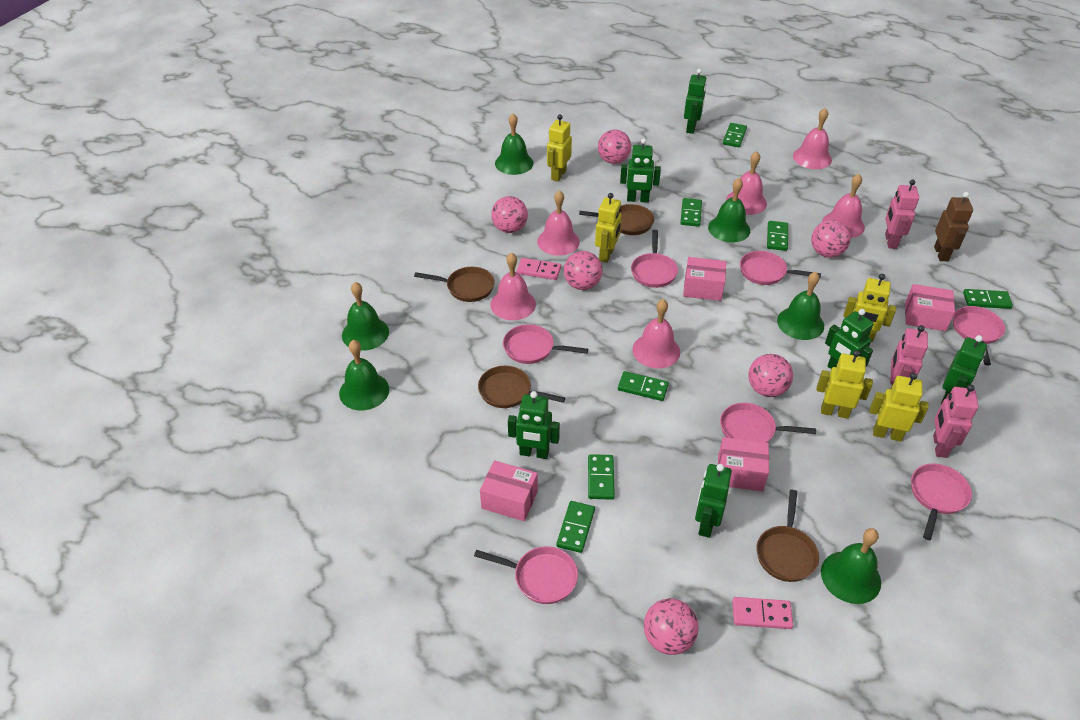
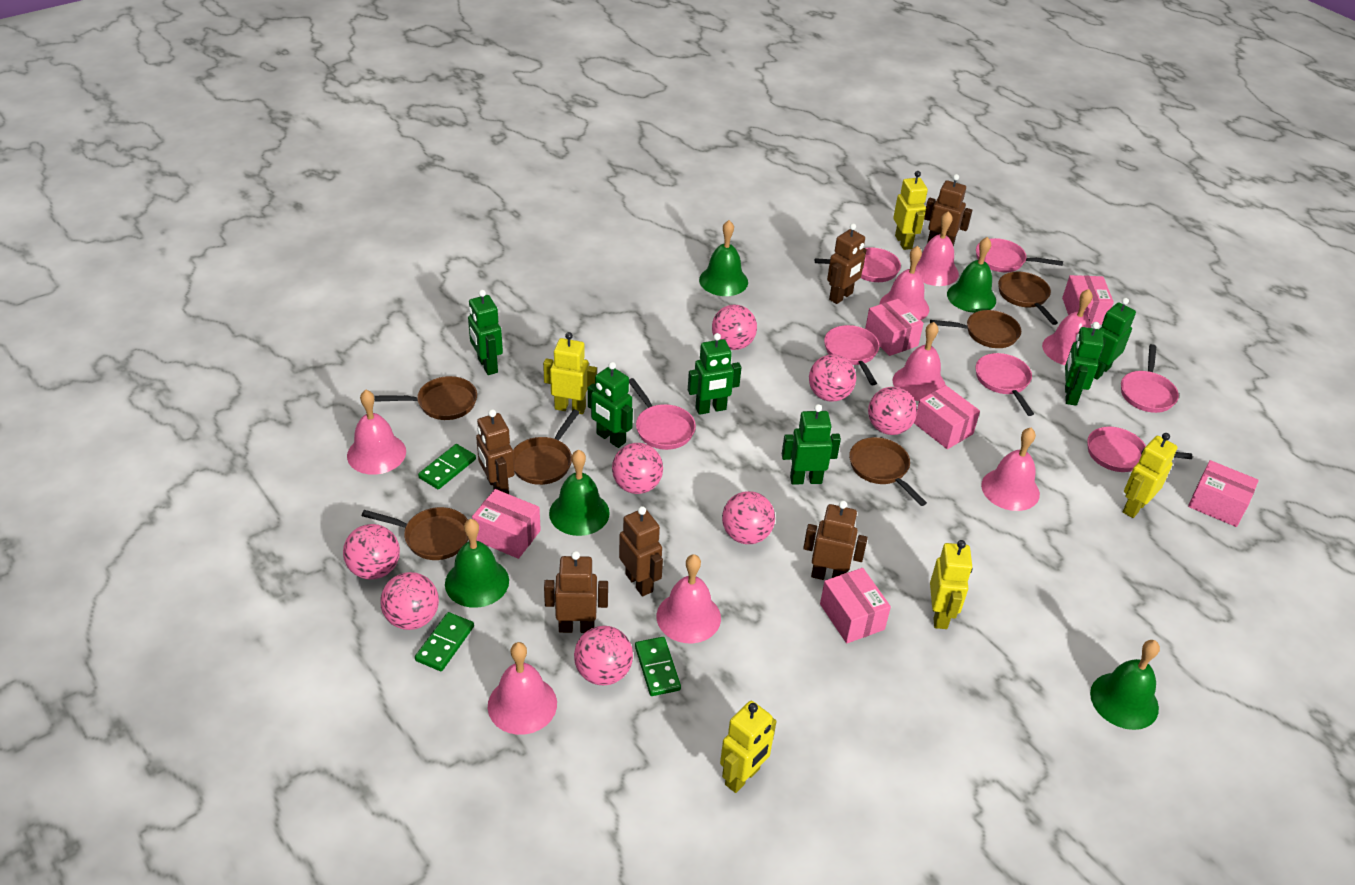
brown pan: 4 -> 6
brown robot: 1 -> 6
green bell: 6 -> 5
green domino: 7 -> 3
pink ball: 6 -> 8
pink bell: 6 -> 8
pink box: 4 -> 6
pink domino: 2 -> 0
pink robot: 3 -> 0

